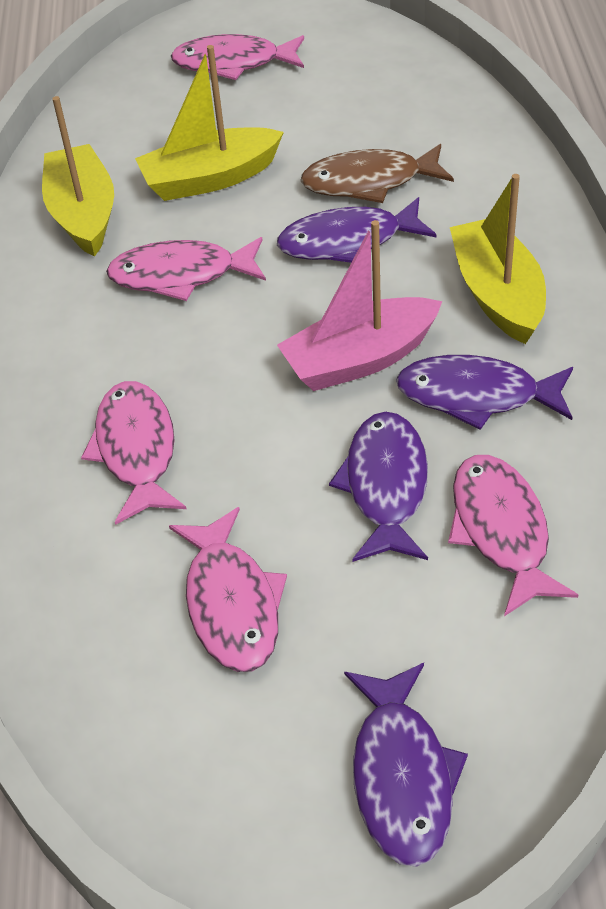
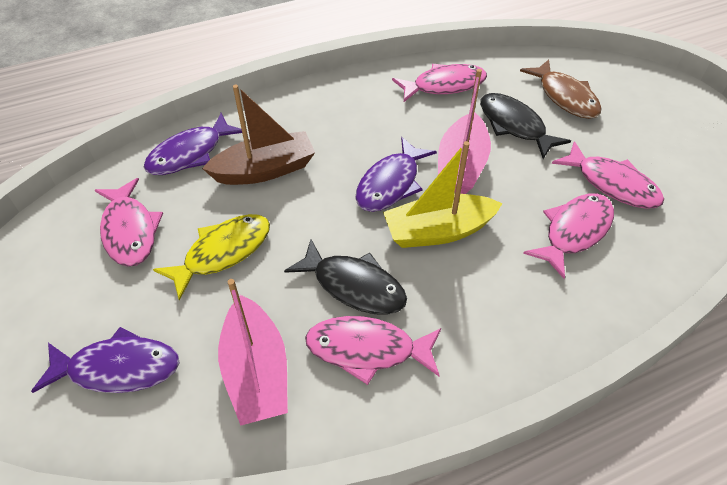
black fish: 0 -> 2
brown boat: 0 -> 1
pink boat: 1 -> 2
purple fish: 4 -> 3
yellow boat: 3 -> 1
yellow fish: 0 -> 1

